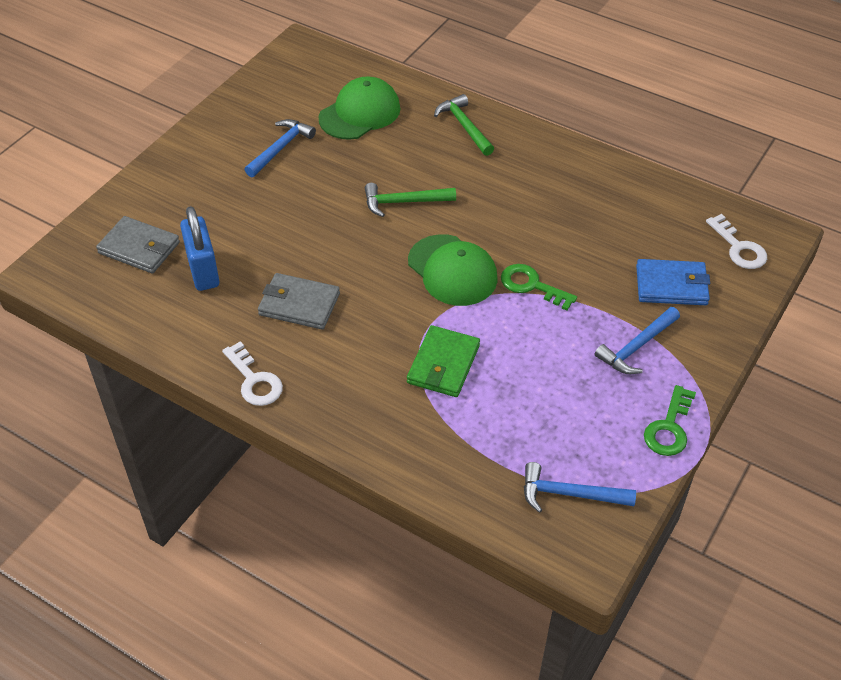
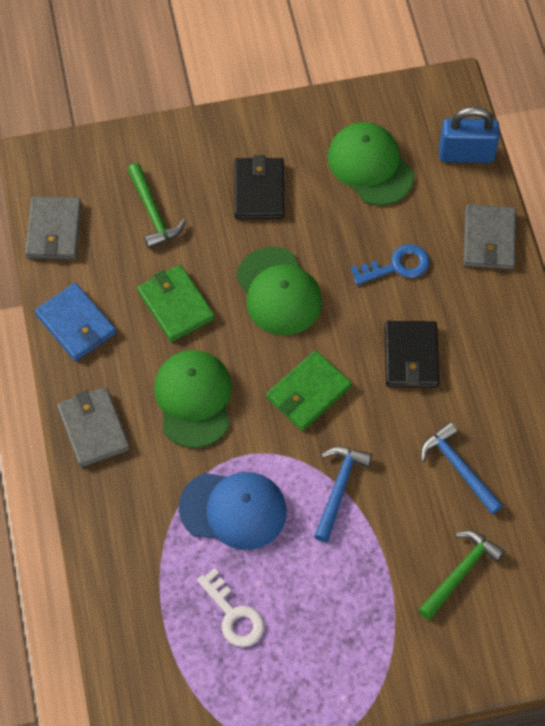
black wallet: 0 -> 2
blue cap: 0 -> 1
blue hammer: 3 -> 2
blue key: 0 -> 1
green cap: 2 -> 3
green key: 2 -> 0
green wallet: 1 -> 2
grey wallet: 2 -> 3
white key: 2 -> 1

